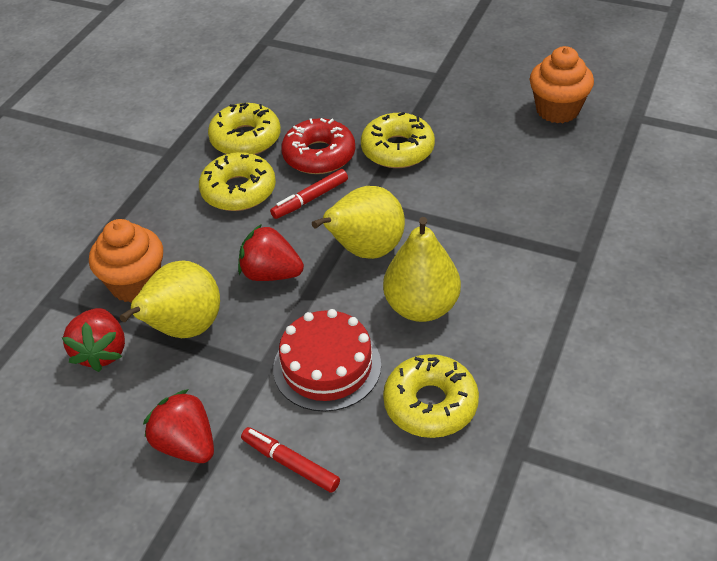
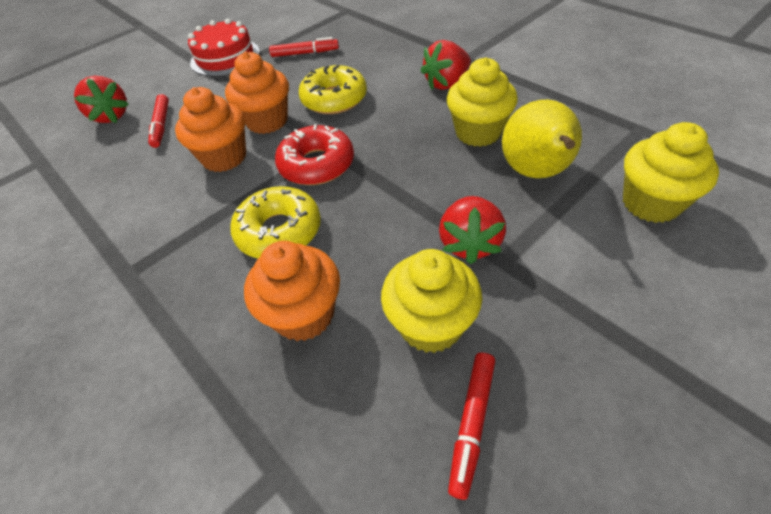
orange cupcake: 2 -> 3
red marker: 2 -> 3
yellow cupcake: 0 -> 3
yellow donut: 4 -> 2
yellow pear: 3 -> 1

